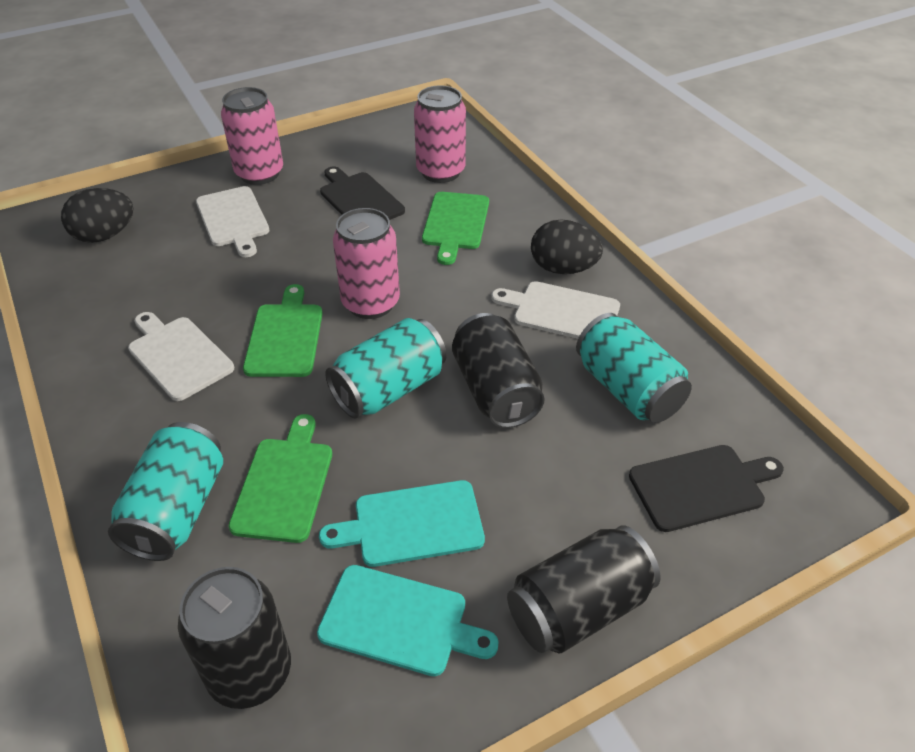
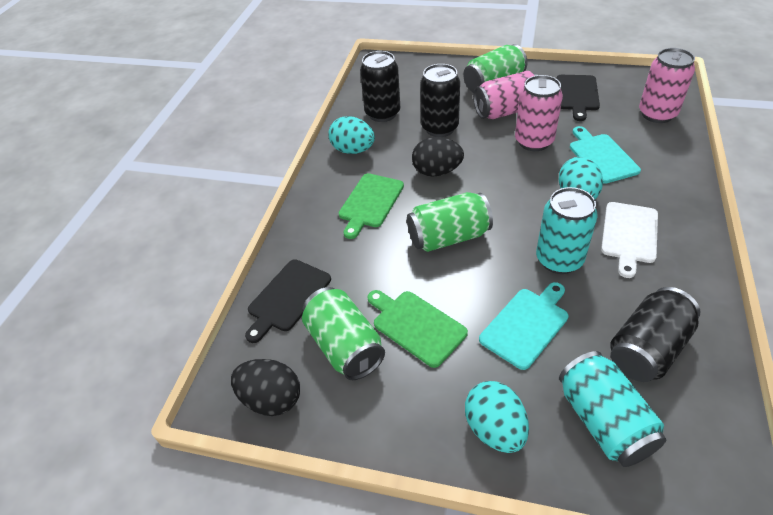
green can: 0 -> 3
green cutting board: 3 -> 2
turquoise can: 3 -> 2
turquoise egg: 0 -> 3
white cutting board: 3 -> 1

